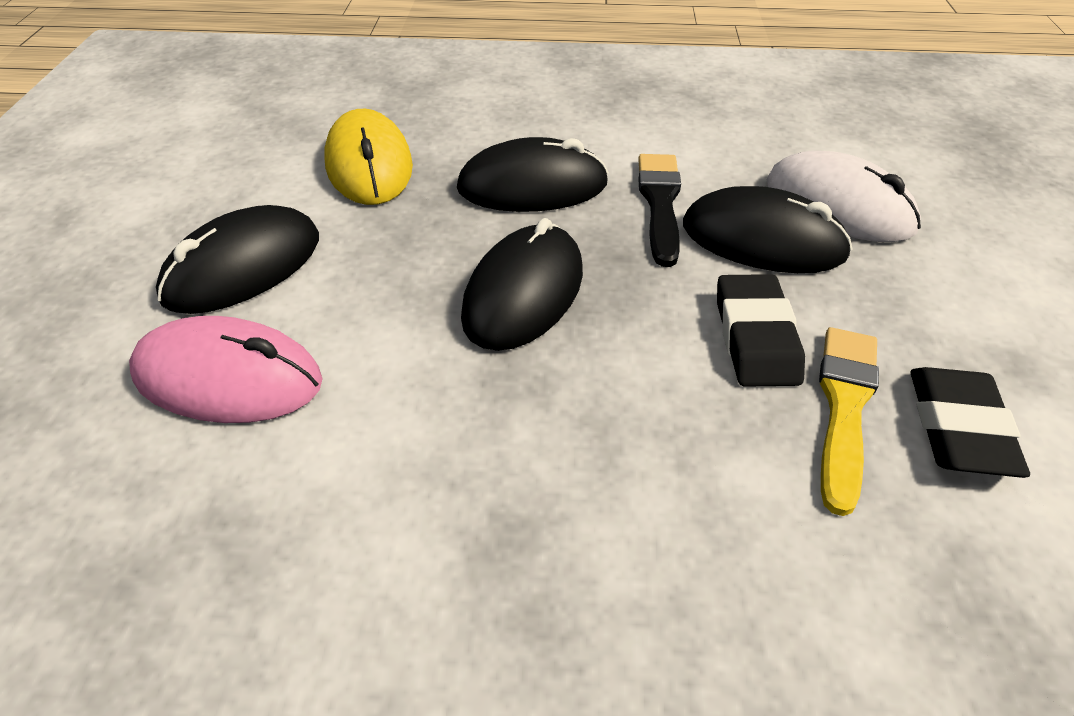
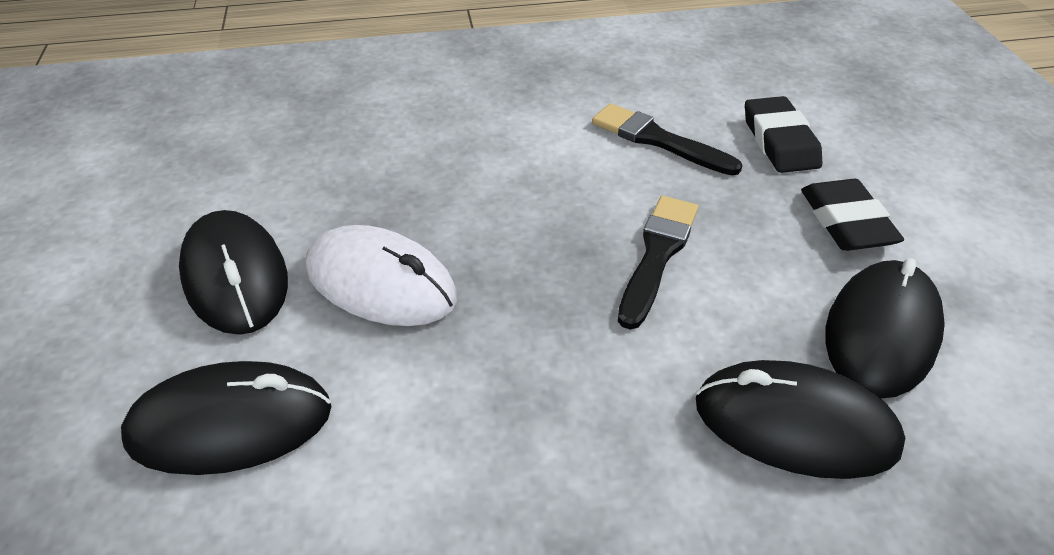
black brush: 1 -> 2
pink mouse: 1 -> 0
yellow brush: 1 -> 0
yellow mouse: 1 -> 0

